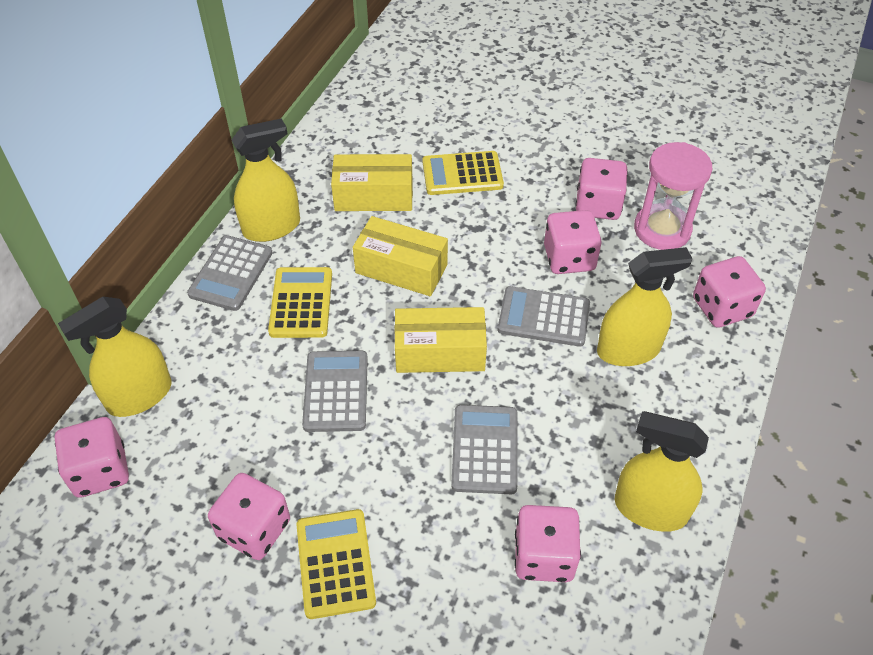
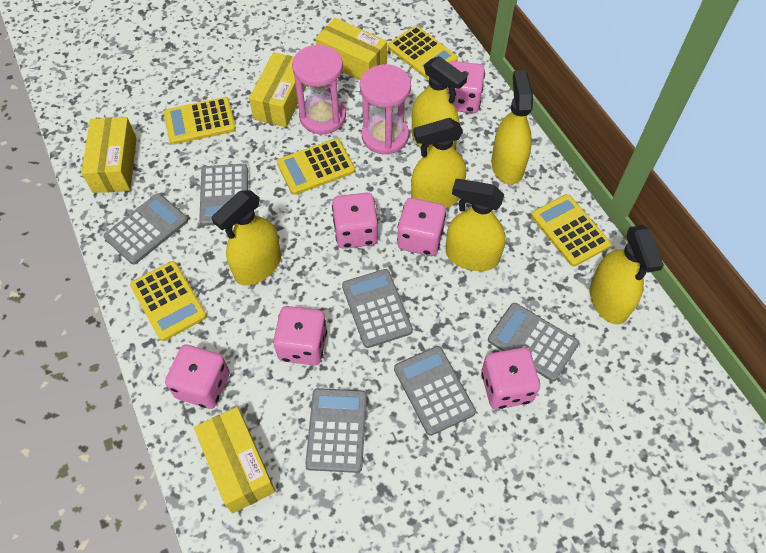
grey calculator: 4 -> 6
pink hourglass: 1 -> 2
yellow box: 3 -> 4
yellow calculator: 3 -> 5
yellow spray bottle: 4 -> 6

